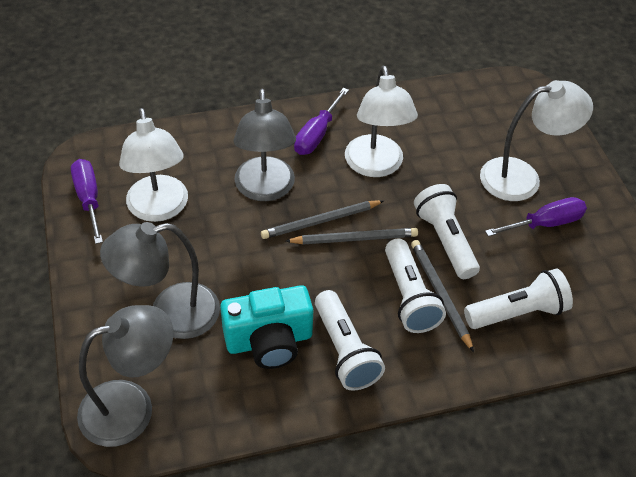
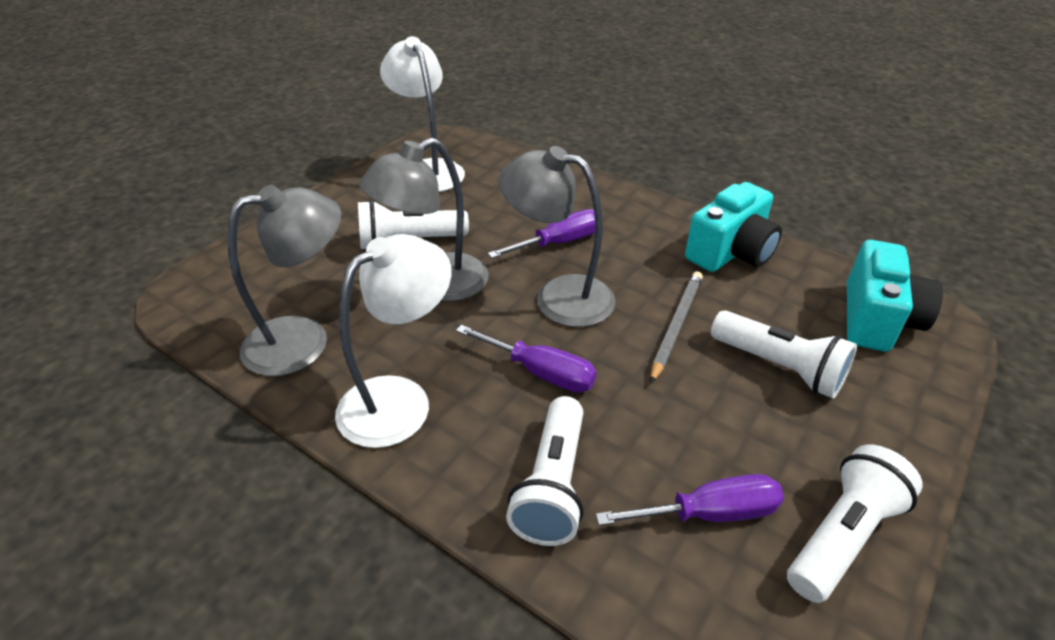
grey pencil: 3 -> 1
turquoise camera: 1 -> 2
white lamp: 3 -> 2

